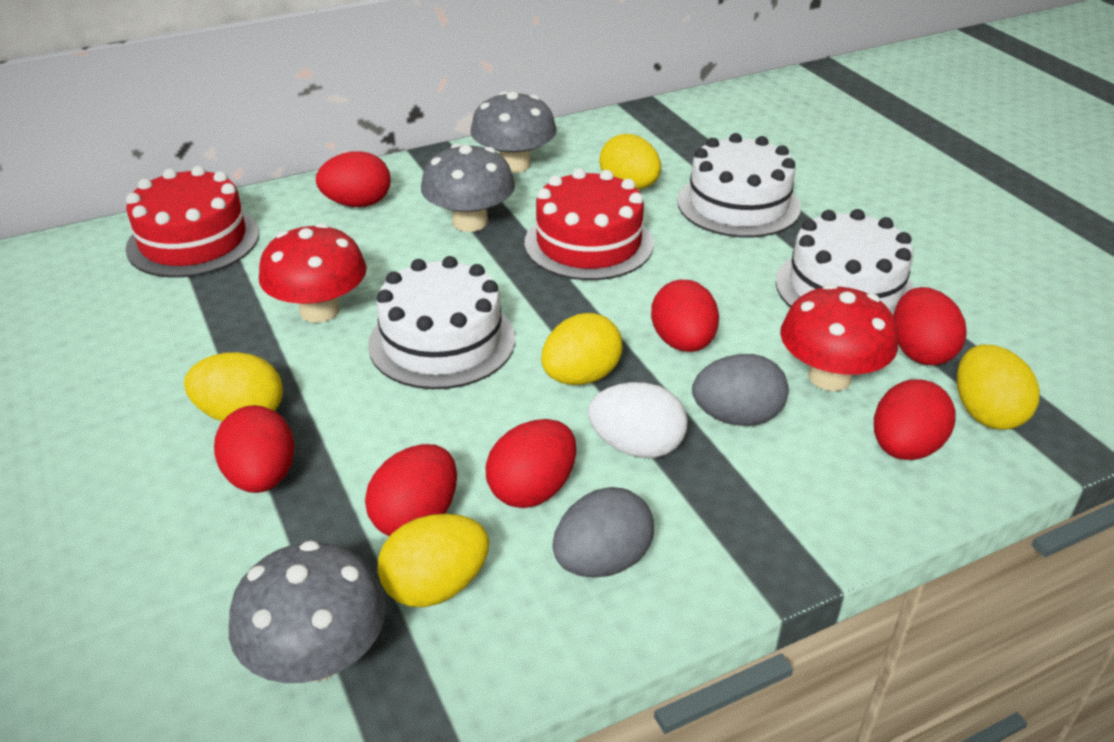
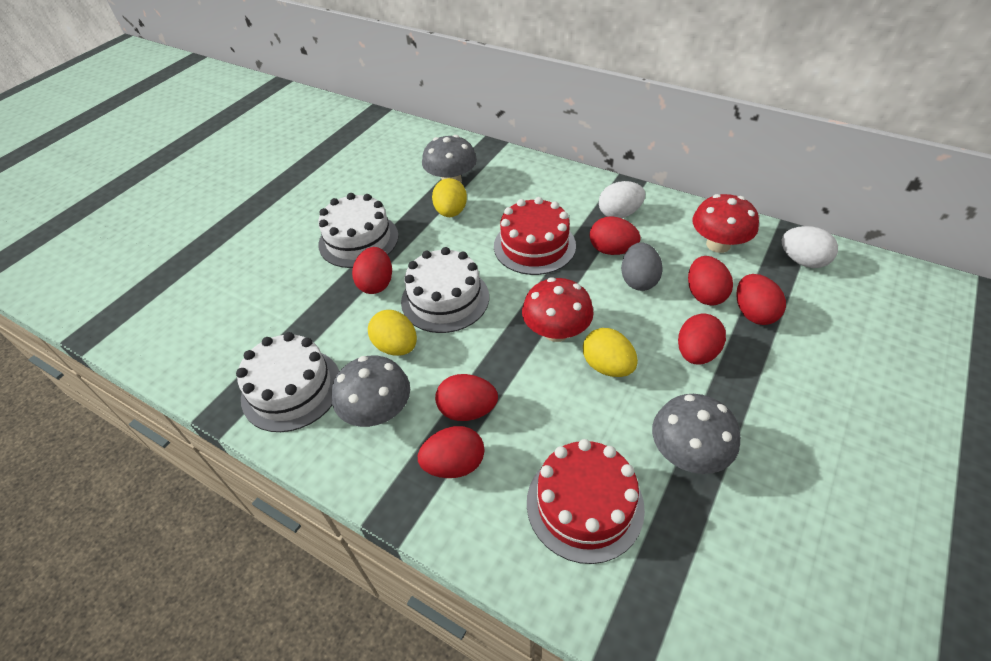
grey egg: 2 -> 1
white egg: 1 -> 2
yellow egg: 5 -> 3

